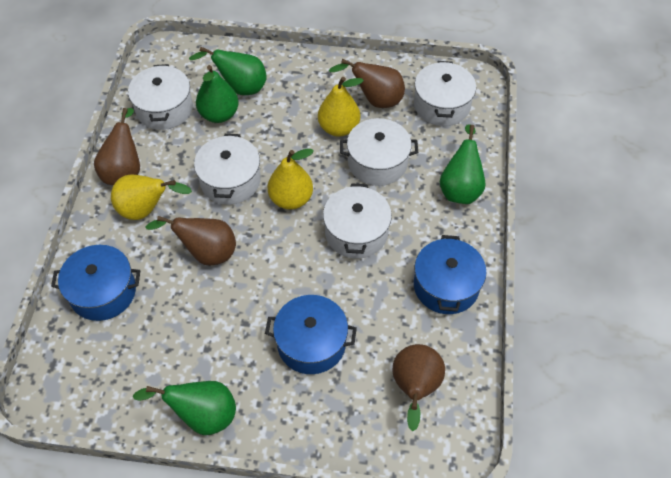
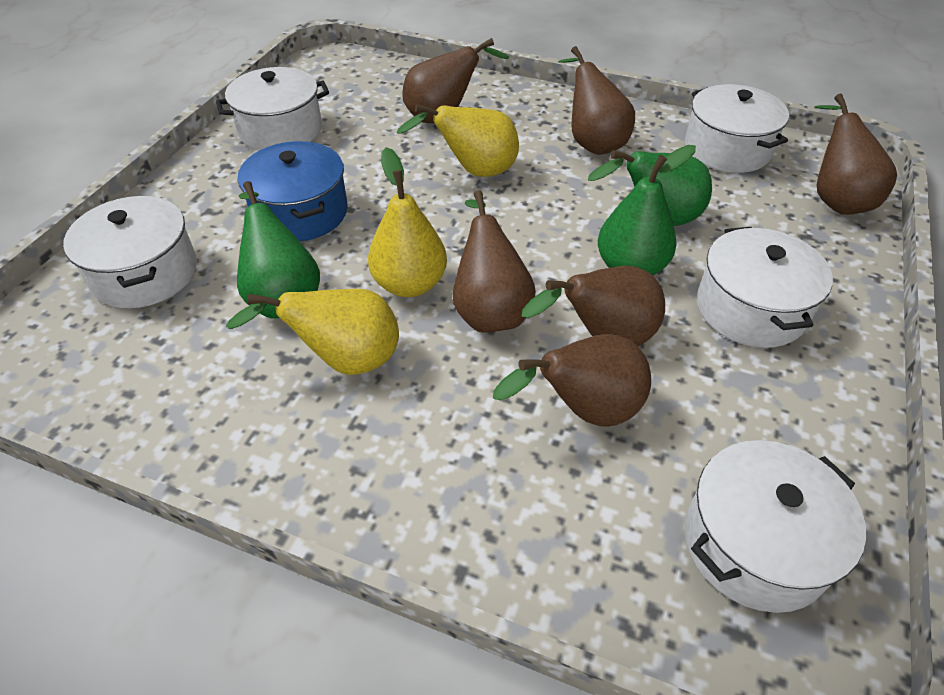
blue pot: 3 -> 1
brown pear: 4 -> 6
green pear: 4 -> 3

